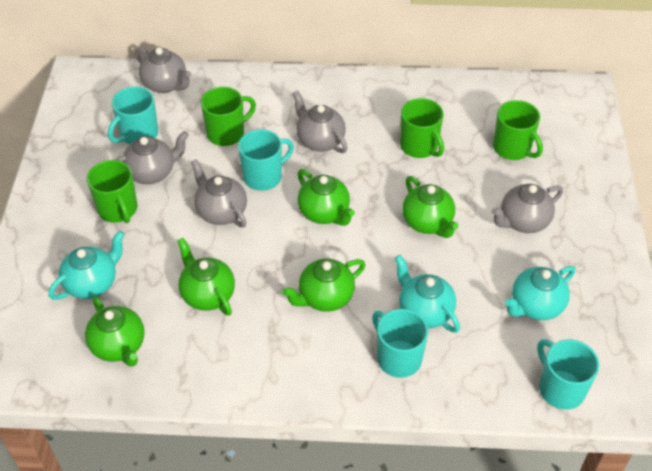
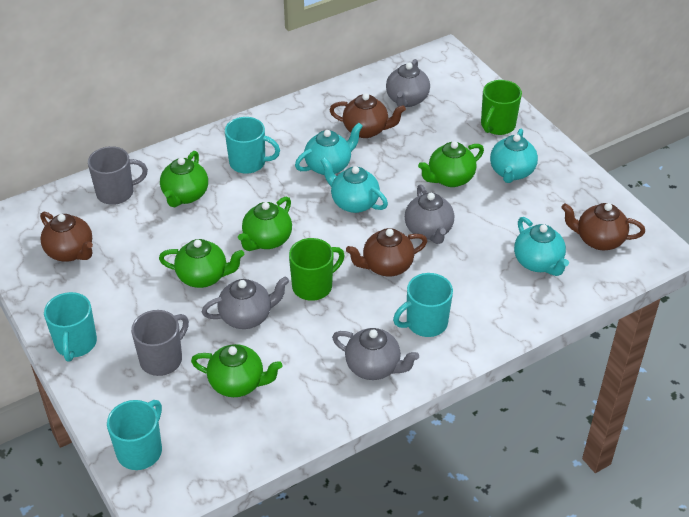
brown teapot: 0 -> 4
green mug: 4 -> 2
grey mug: 0 -> 2
grey teapot: 5 -> 4
turquoise teapot: 3 -> 4

